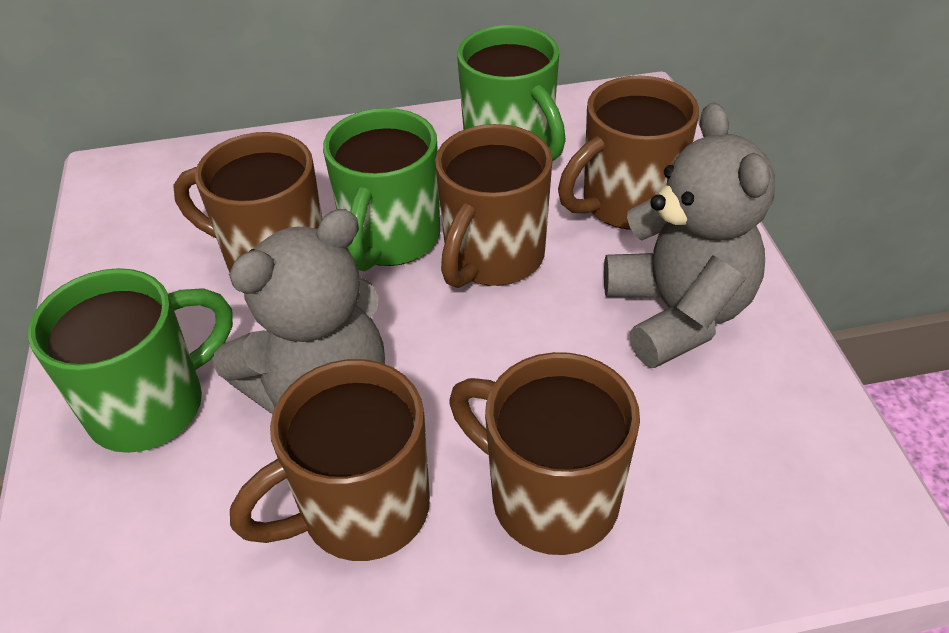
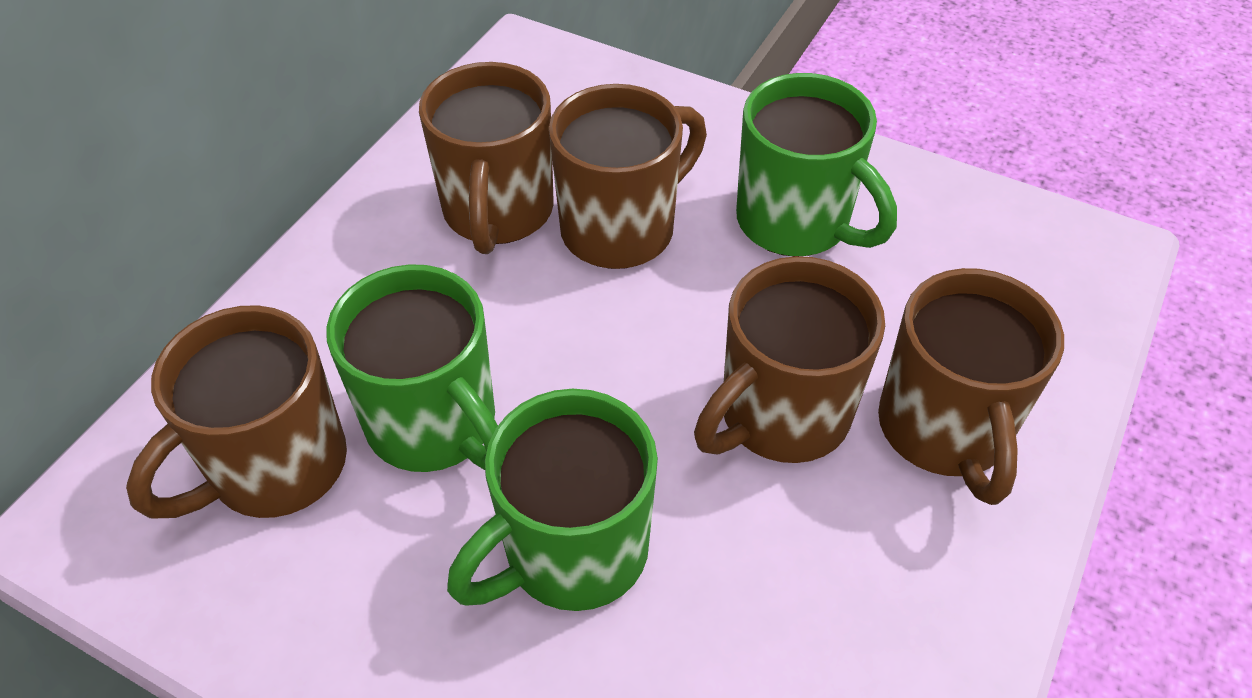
grey teddy bear: 2 -> 0

